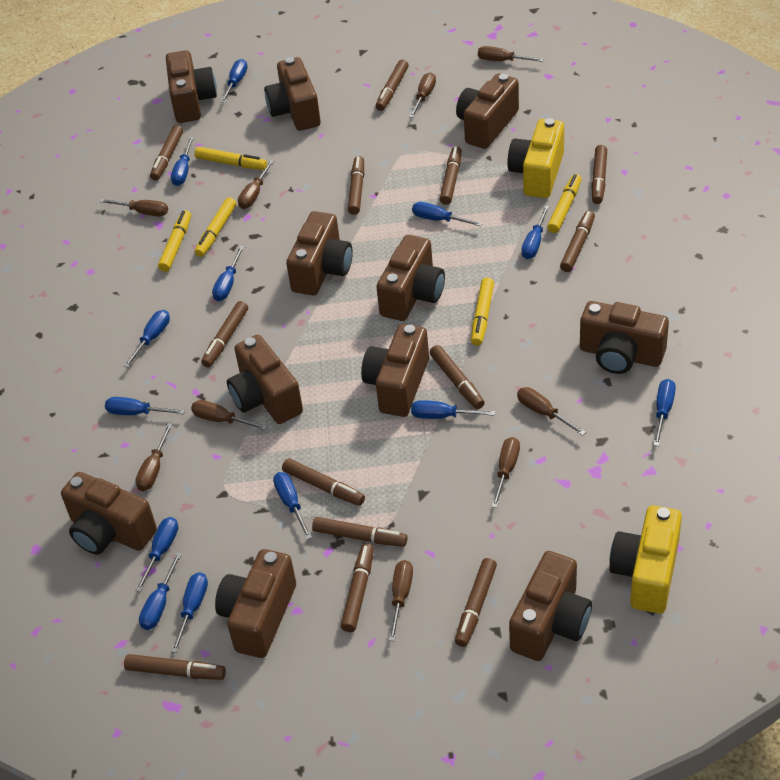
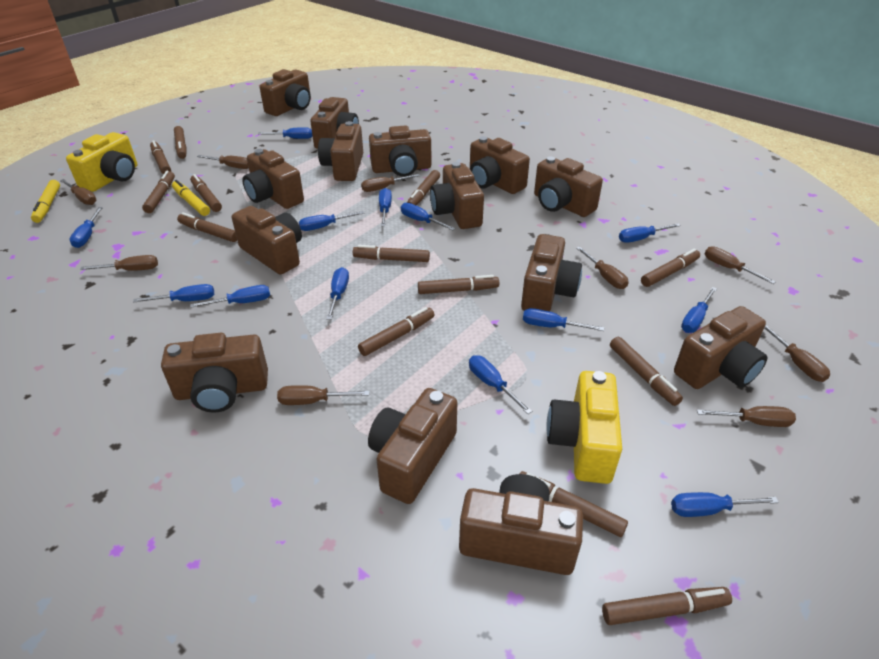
brown camera: 11 -> 14
yellow marker: 5 -> 2

